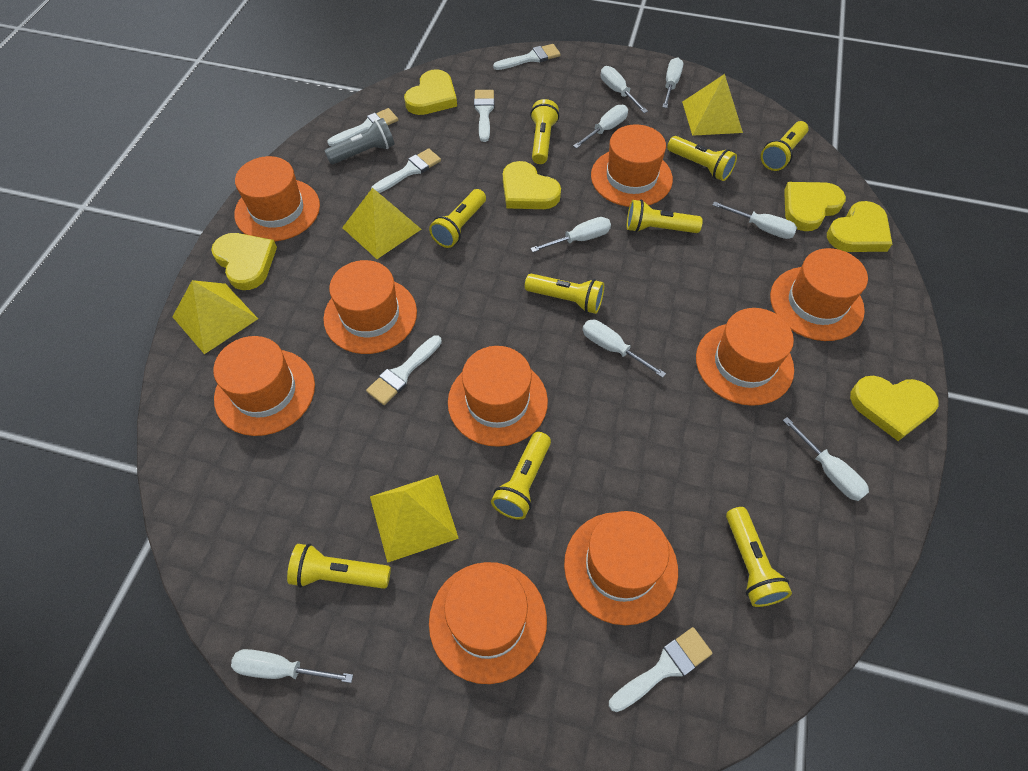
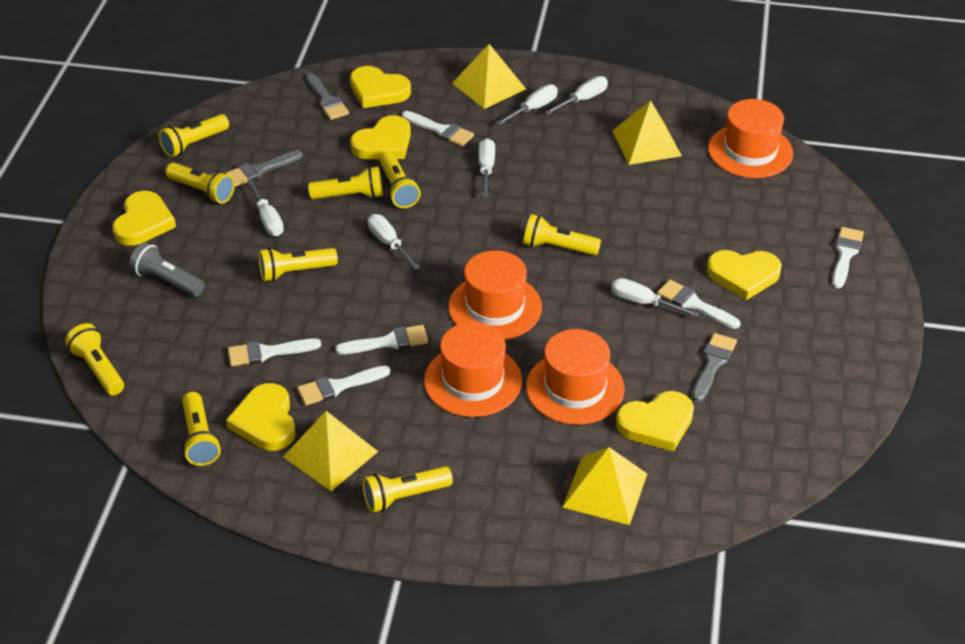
grey brush: 0 -> 3
orange hat: 9 -> 4
white screwdriver: 8 -> 6

